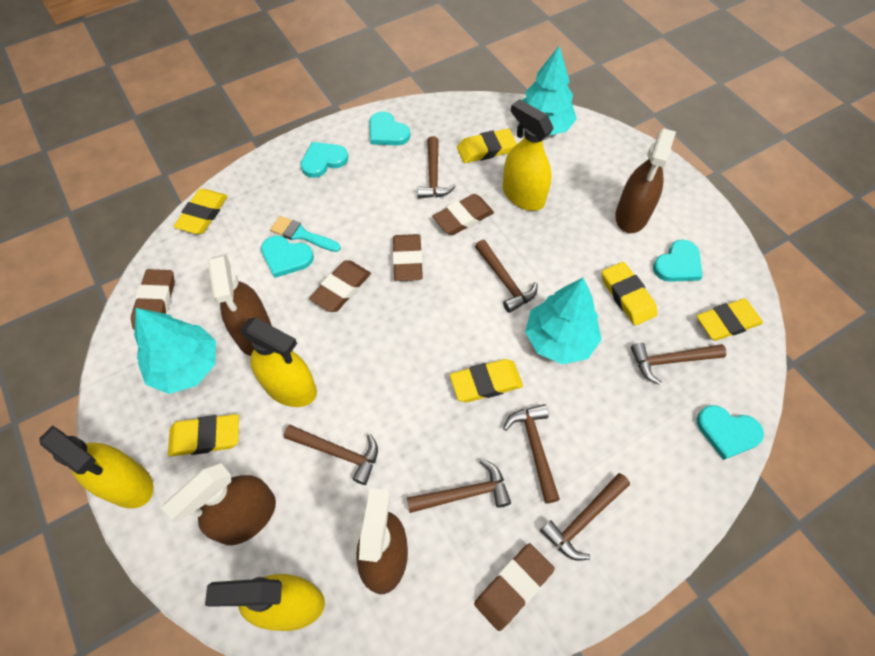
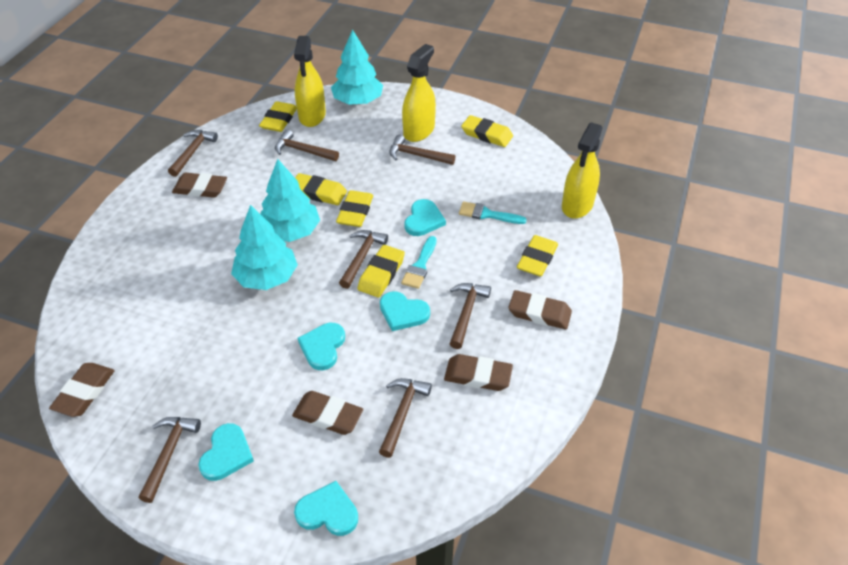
brown spray bottle: 4 -> 0
turquoise brush: 1 -> 2
yellow spray bottle: 4 -> 3

